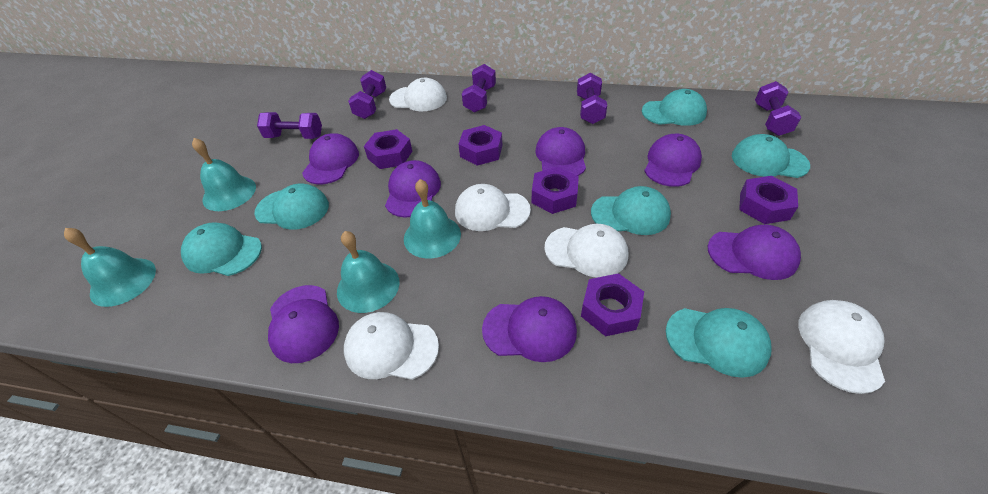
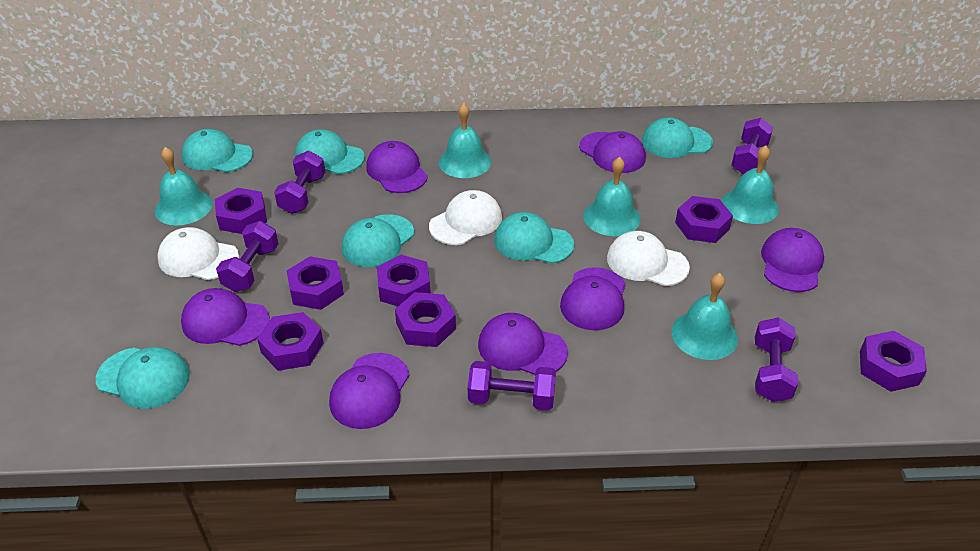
purple nut: 5 -> 7
turquoise bell: 4 -> 5
white cap: 5 -> 3

